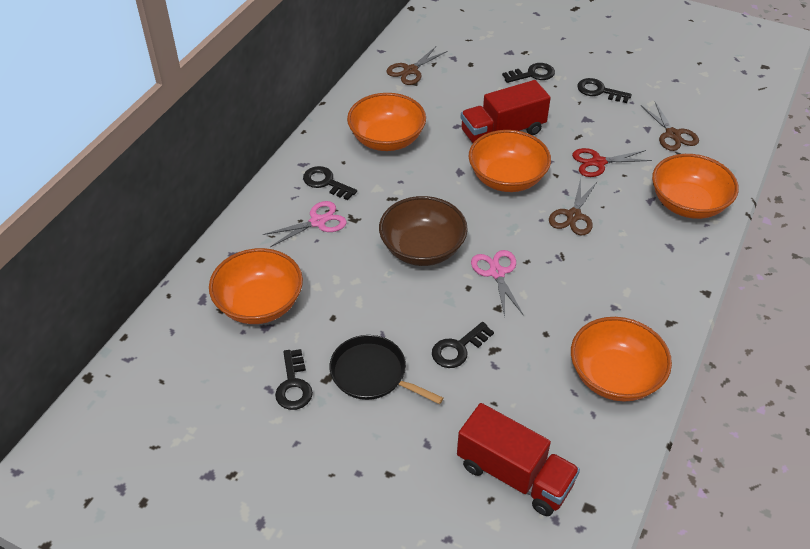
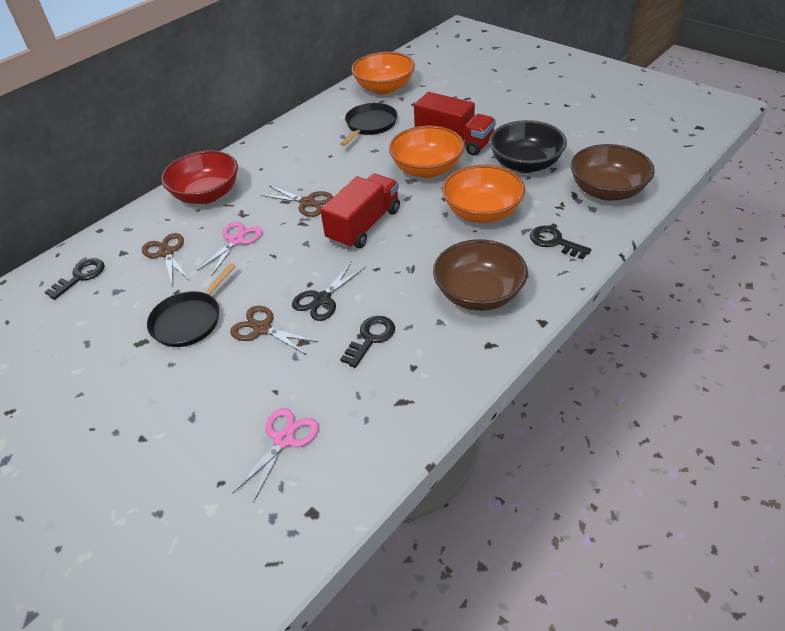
black bowl: 0 -> 1
black key: 5 -> 3
black pan: 1 -> 2
black scissors: 0 -> 1
brown bowl: 1 -> 2
orange bowl: 5 -> 3
red bowl: 0 -> 1
red scissors: 1 -> 0

